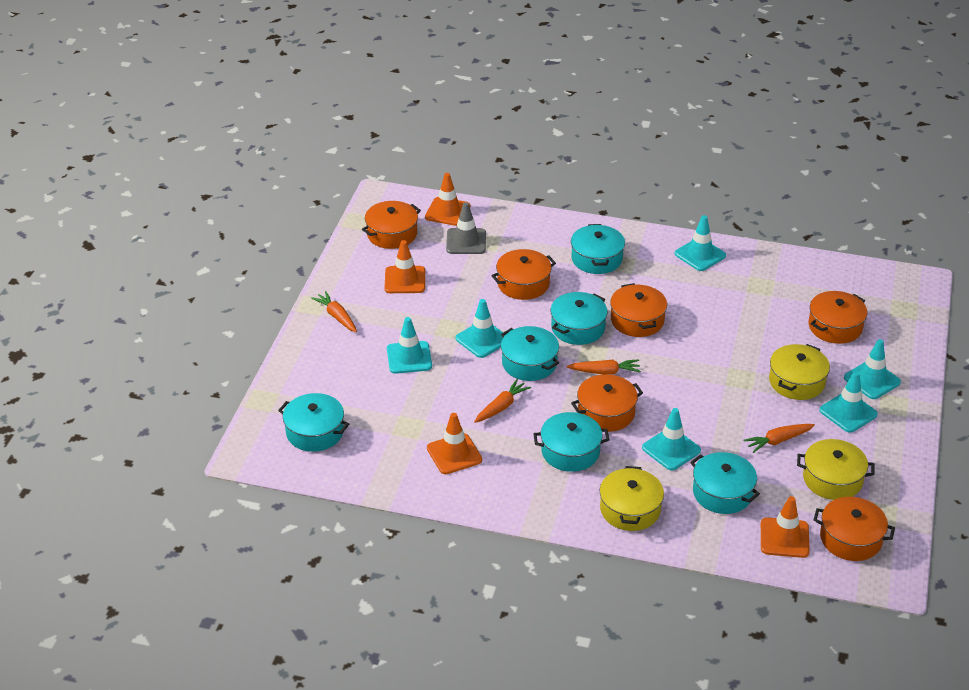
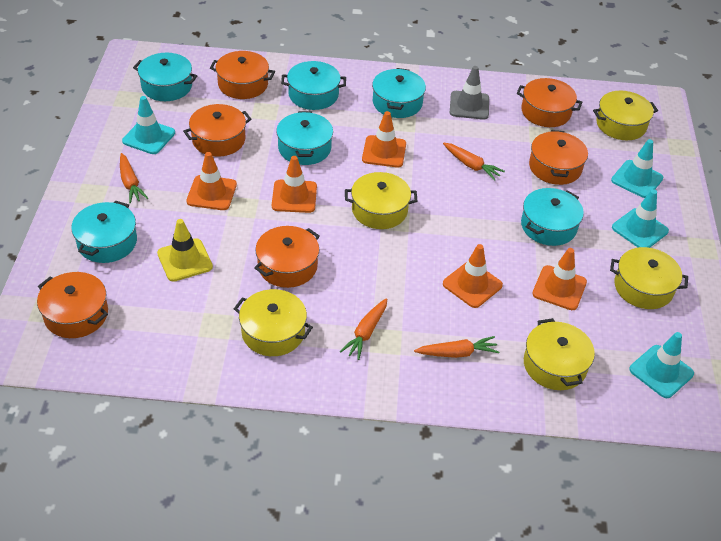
orange traffic cone: 4 -> 5
turquoise traffic cone: 6 -> 4
yellow pot: 3 -> 5
yellow traffic cone: 0 -> 1

